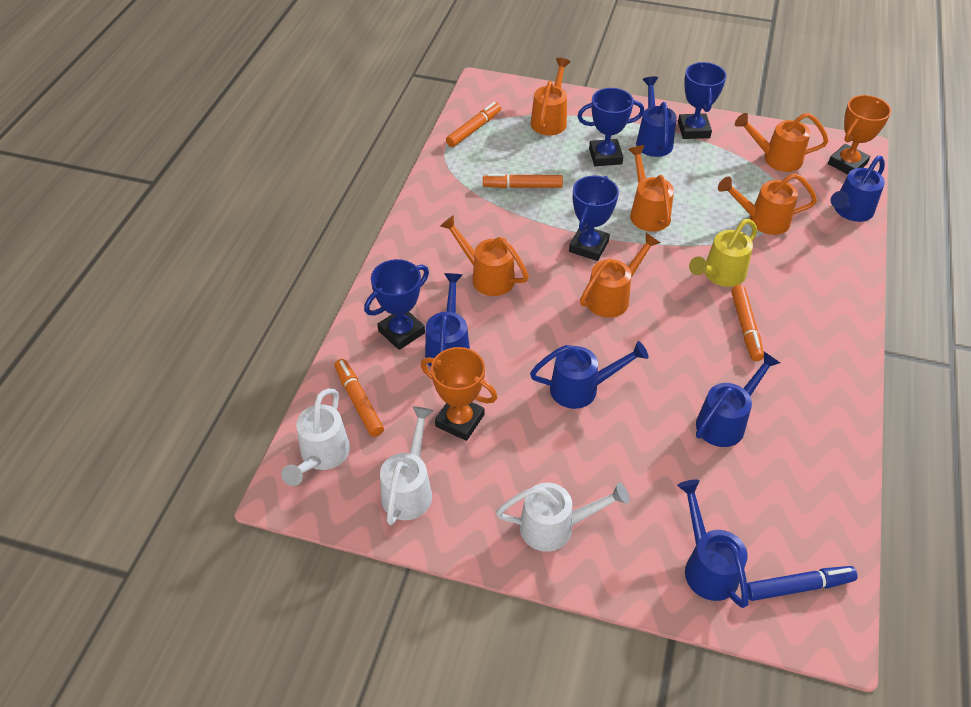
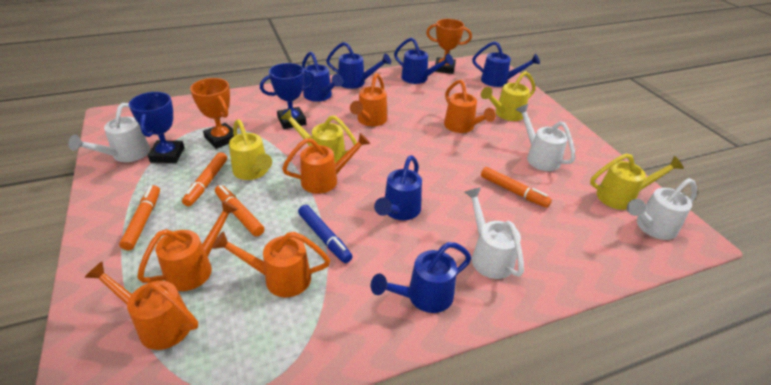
blue trophy: 4 -> 2
white watering can: 3 -> 4
yellow watering can: 1 -> 4

